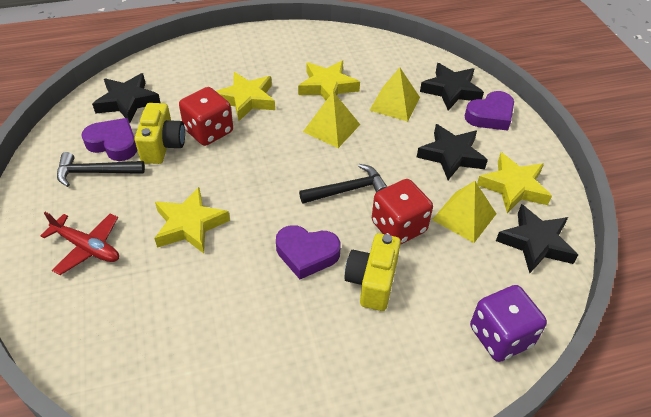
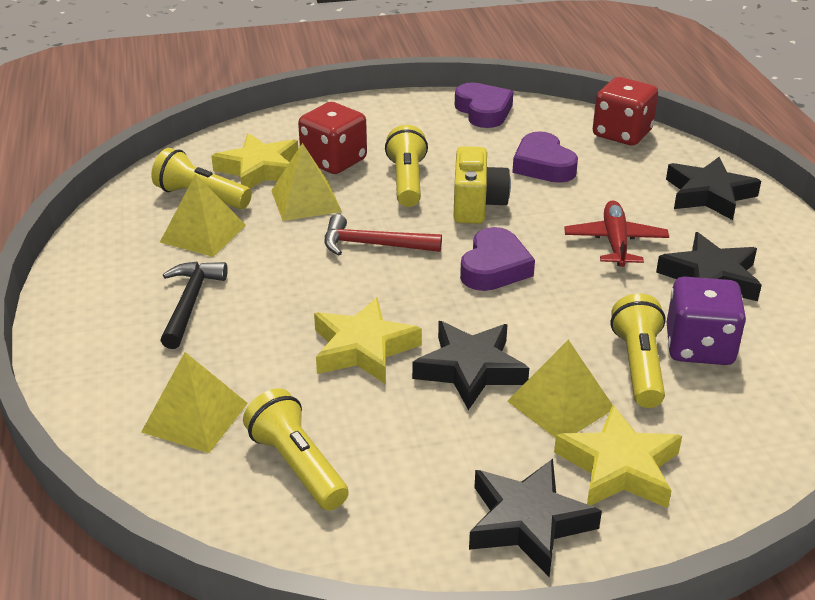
black hammer: 2 -> 1
red hammer: 0 -> 1
yellow camera: 2 -> 1
yellow flashlight: 0 -> 4
yellow pyramid: 3 -> 4
yellow star: 4 -> 3

